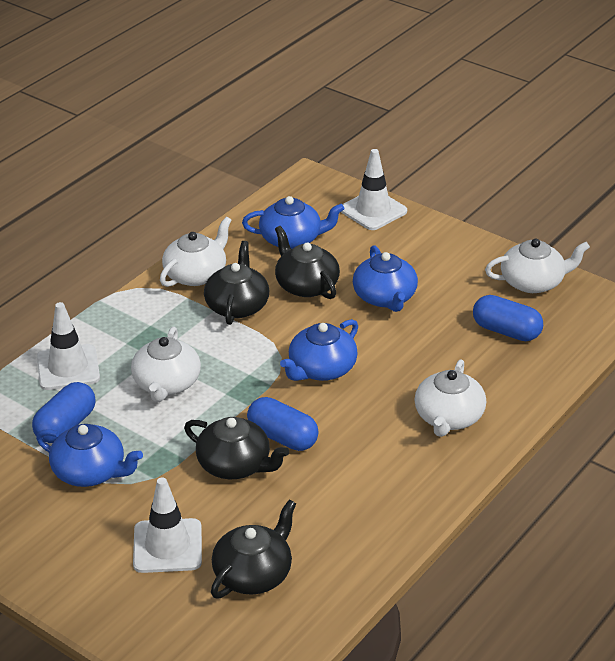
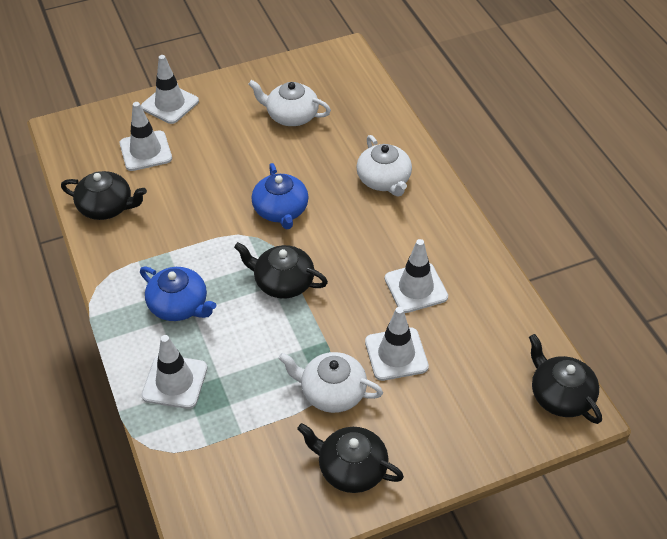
blue capsule: 3 -> 0
blue teapot: 4 -> 2
white teapot: 4 -> 3
white traffic cone: 3 -> 5

